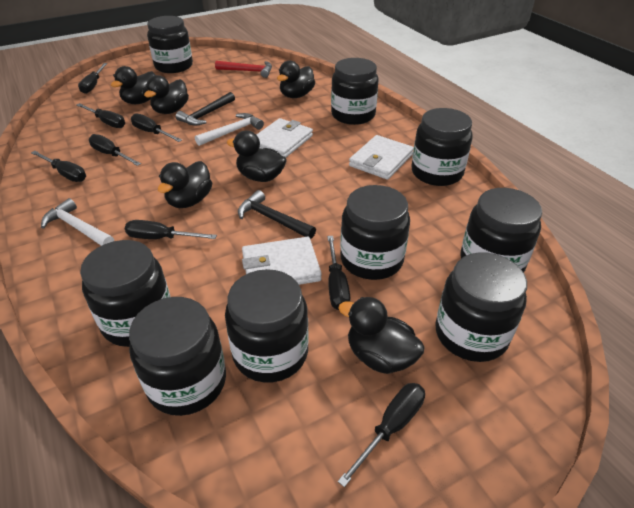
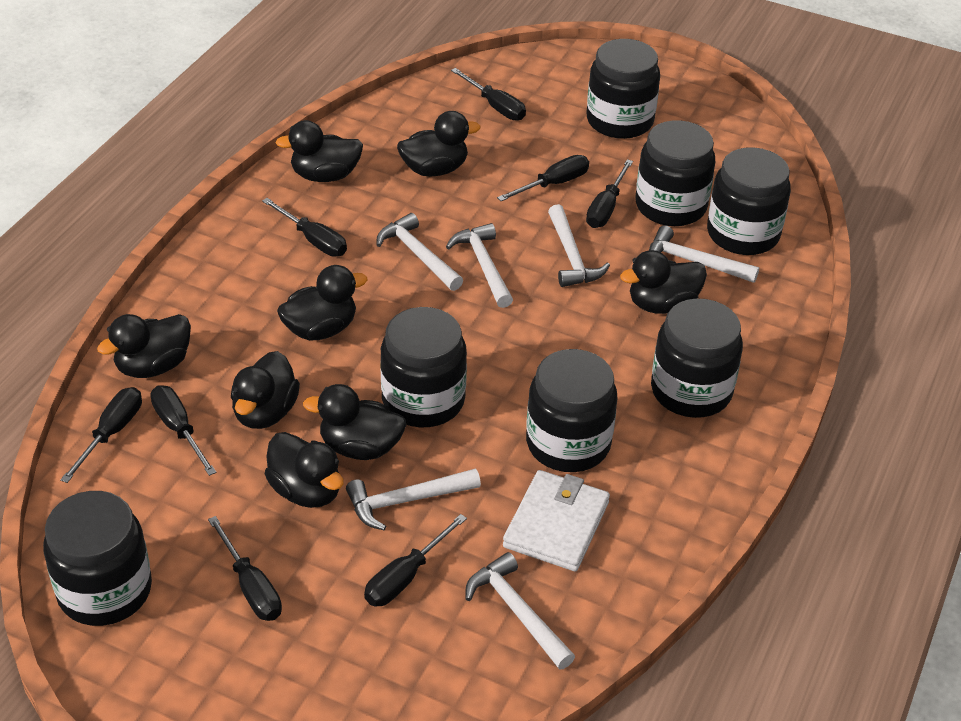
black duck: 6 -> 8
black hammer: 2 -> 0
black jar: 9 -> 7
red hammer: 1 -> 0
white hammer: 2 -> 6
white wallet: 3 -> 1

